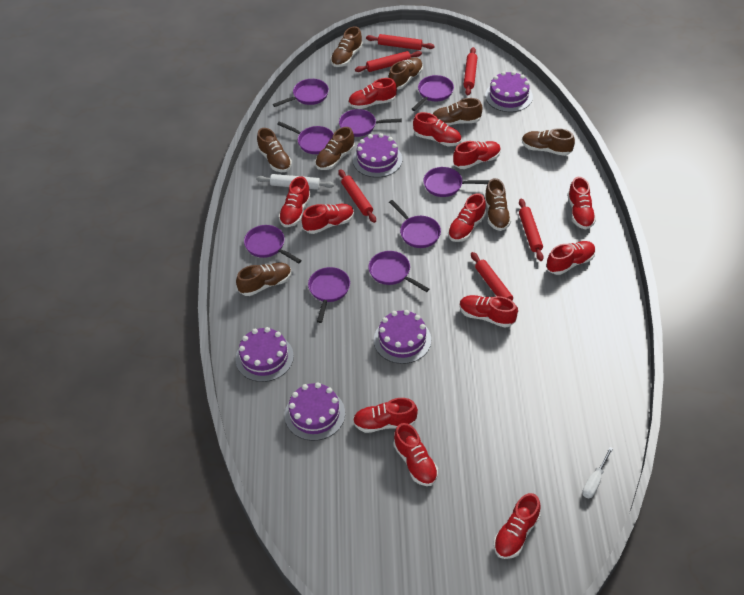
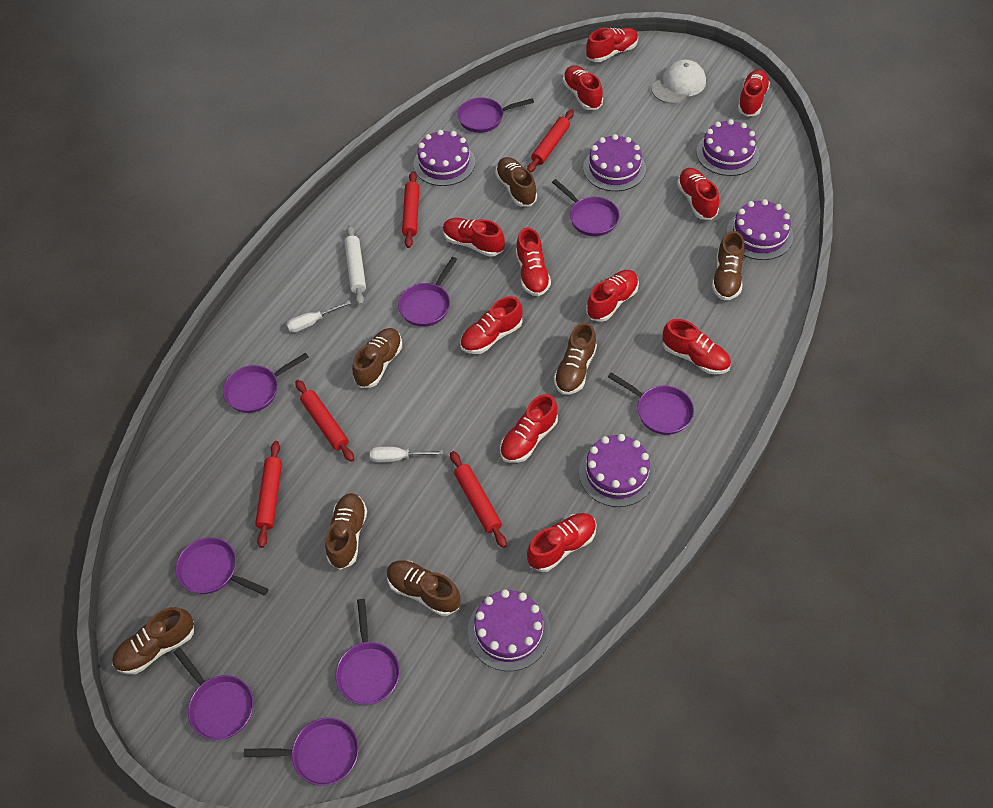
brown shoe: 8 -> 7
purple cake: 5 -> 6
red rolling pin: 6 -> 5
red shoe: 12 -> 11
white cap: 0 -> 1
white screwdriver: 1 -> 2

